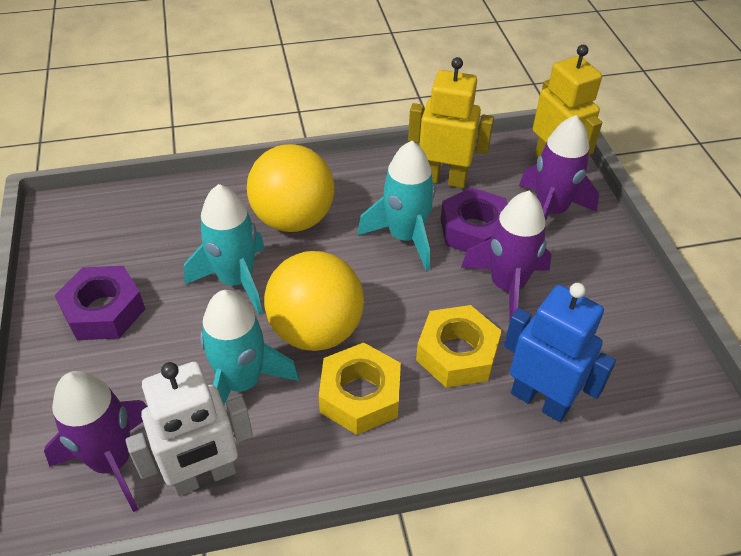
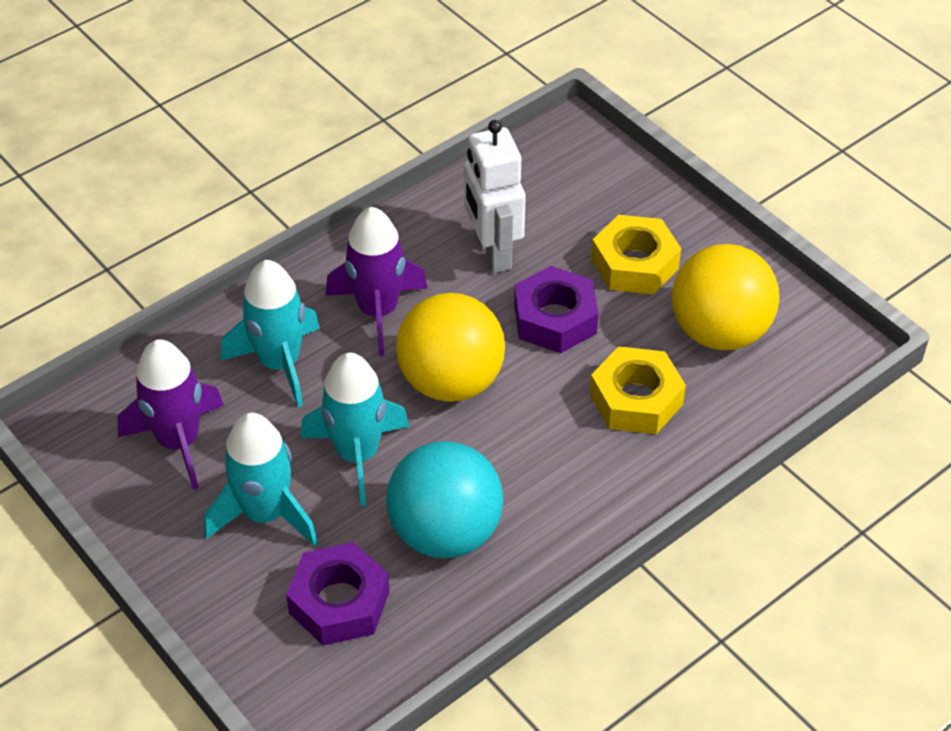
blue robot: 1 -> 0
purple rocket: 3 -> 2
turquoise ball: 0 -> 1
yellow robot: 2 -> 0

